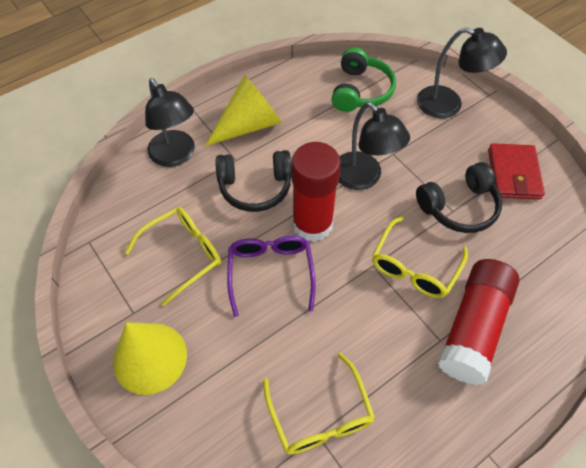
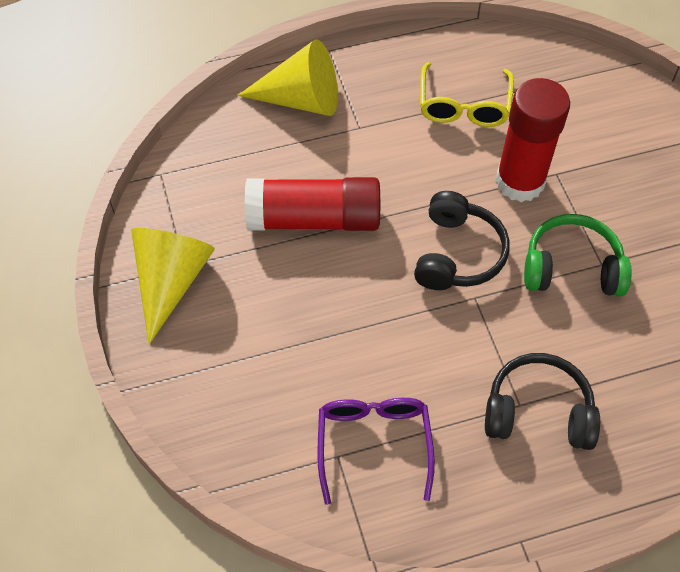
black lamp: 3 -> 0
red wallet: 1 -> 0
yellow glasses: 3 -> 1

